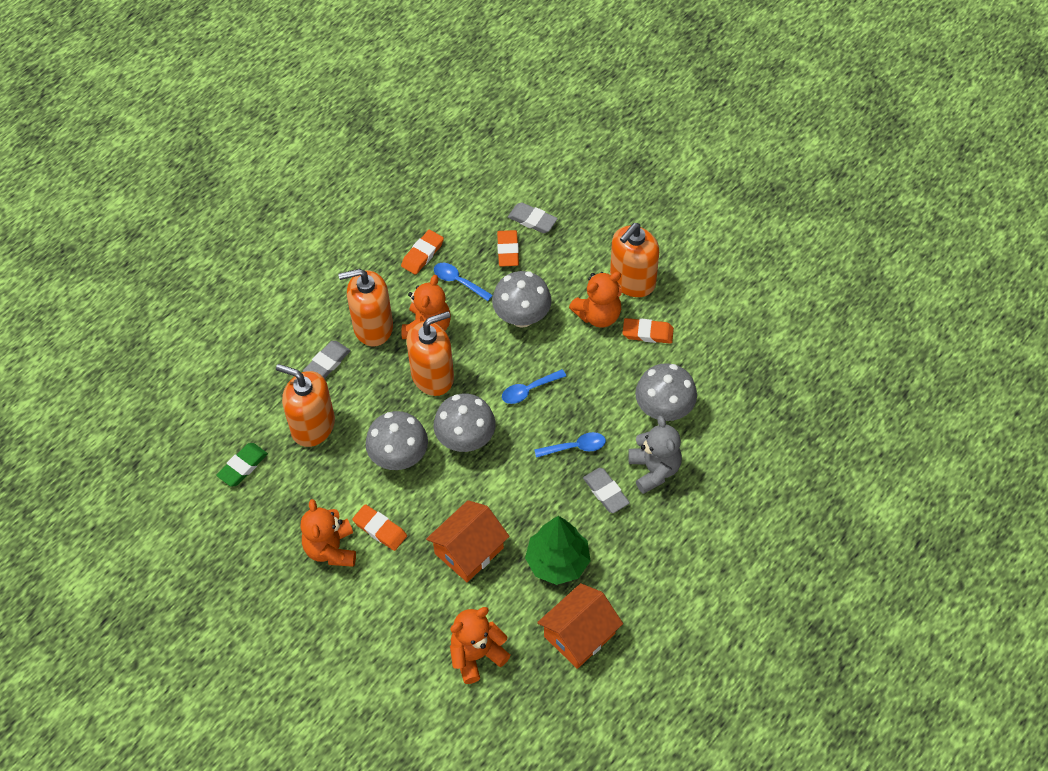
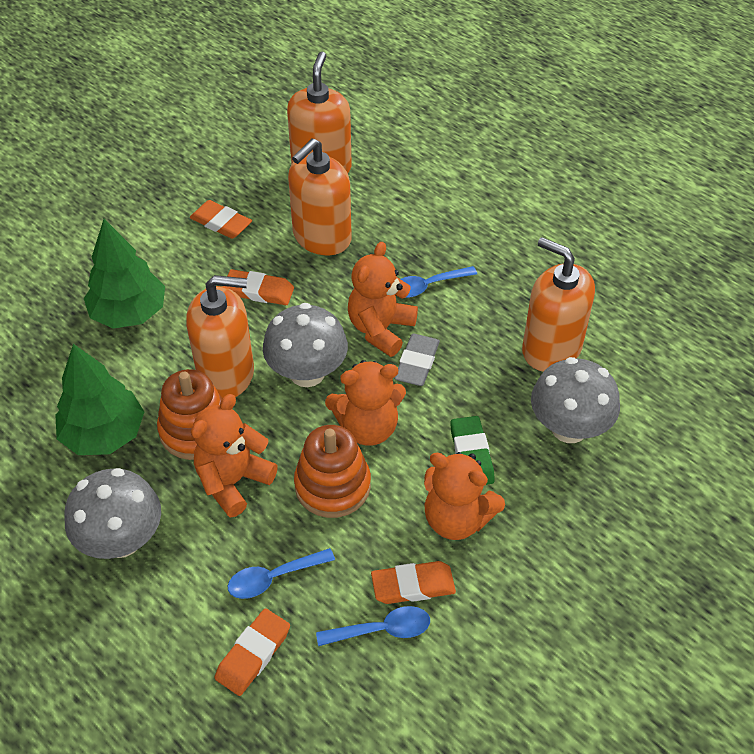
green tree: 1 -> 2
grey eraser: 3 -> 1
grey mushroom: 4 -> 3
grey teddy bear: 1 -> 0
orange house: 2 -> 0
orange stacking toy: 0 -> 2

